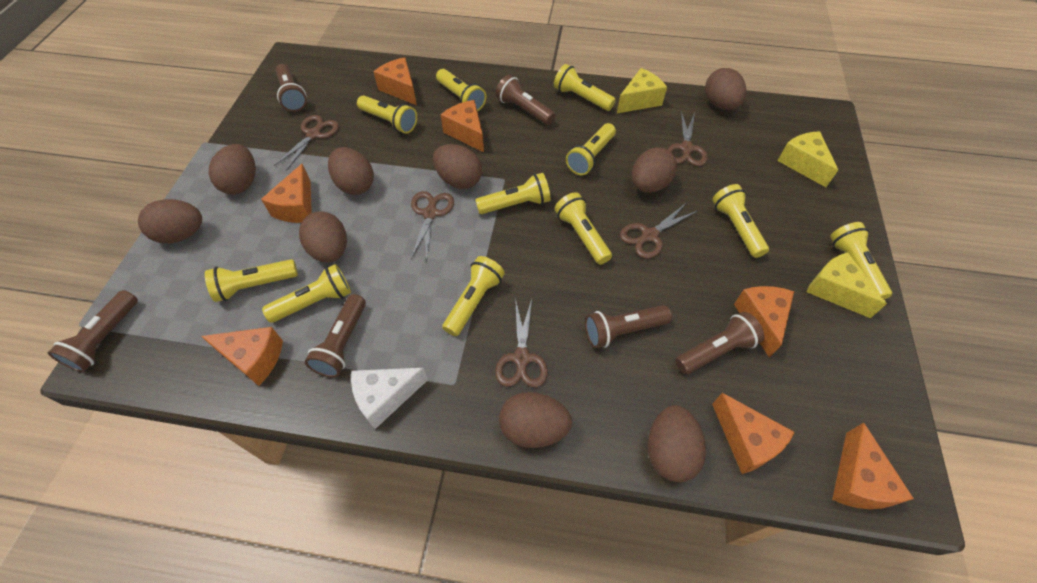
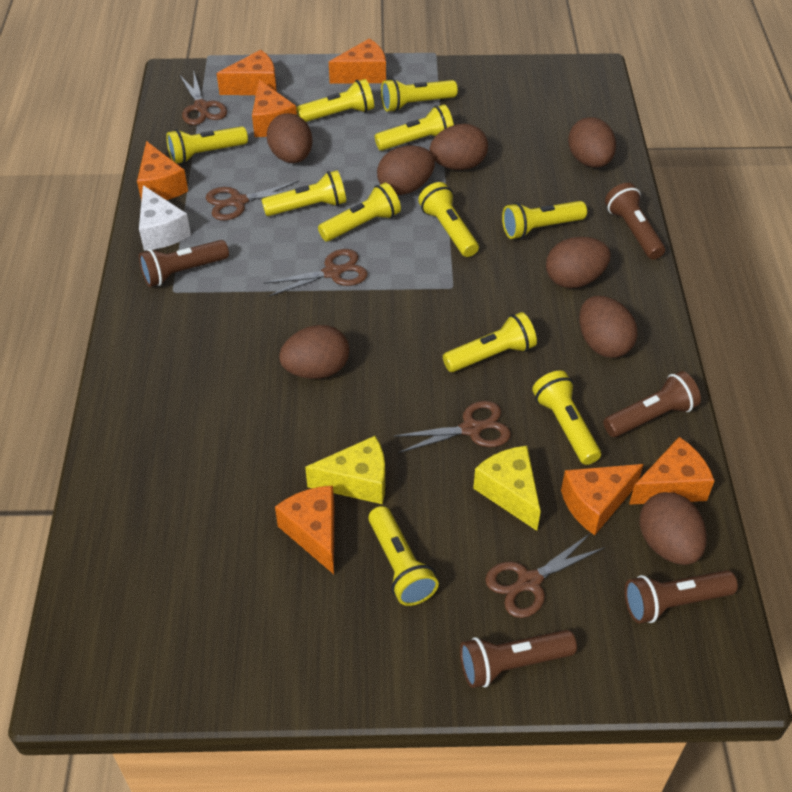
brown egg: 9 -> 8
brown flashlight: 6 -> 5
yellow cheese: 3 -> 2

